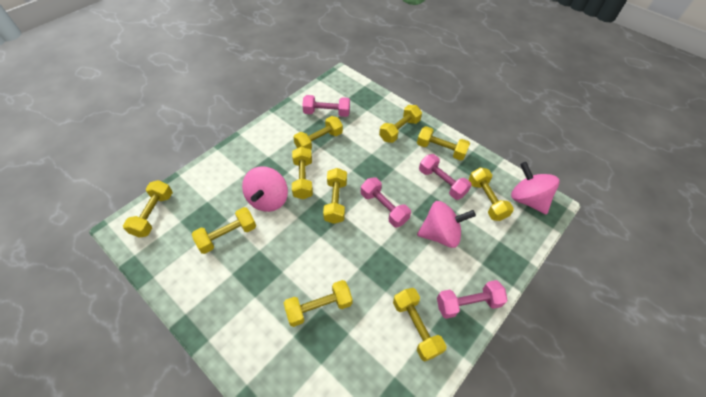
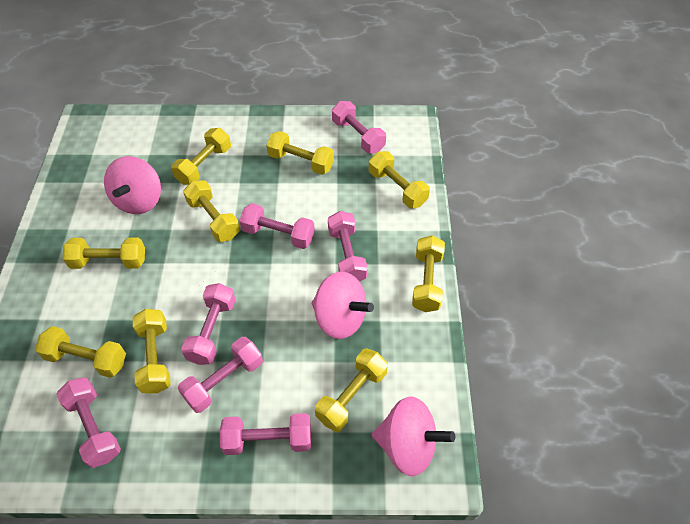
pink dumbbell: 4 -> 7
yellow dumbbell: 10 -> 9

